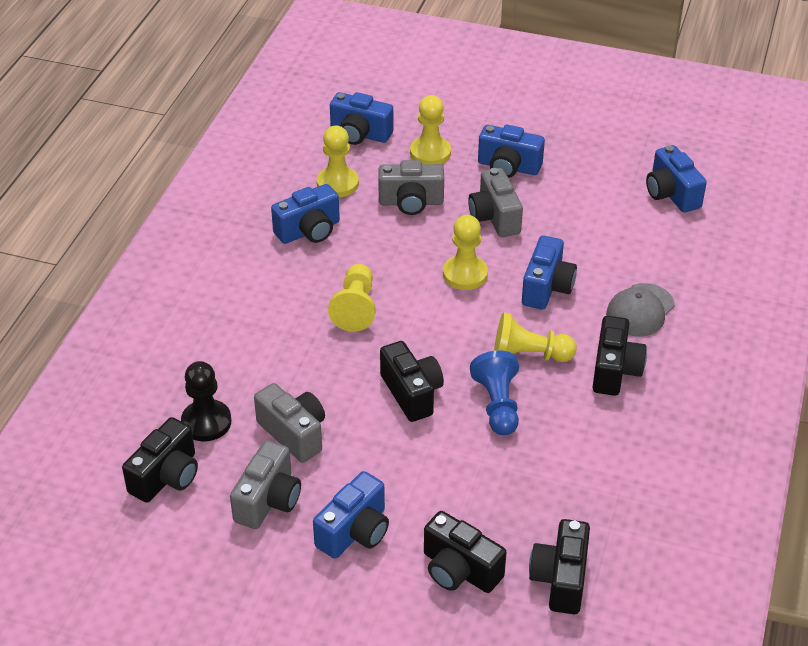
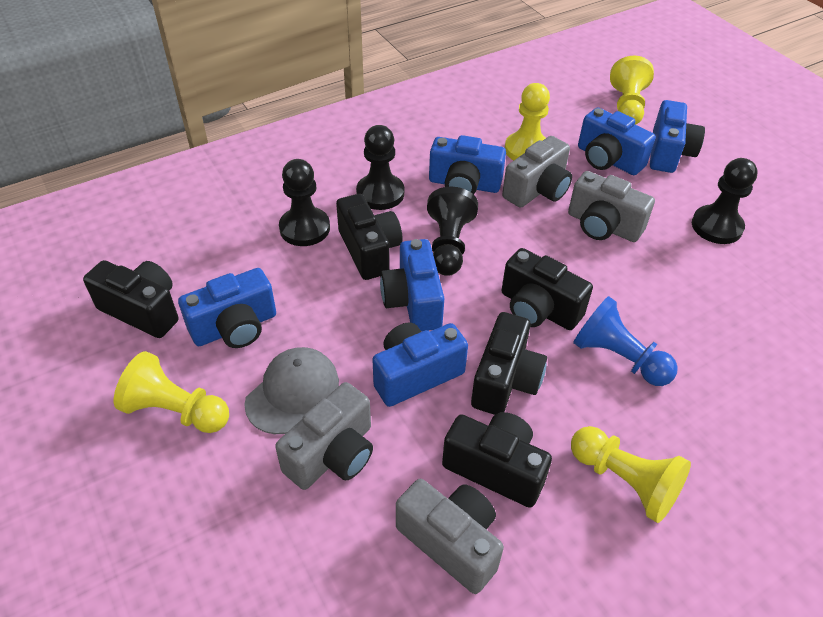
black pawn: 1 -> 4
yellow pawn: 5 -> 4

